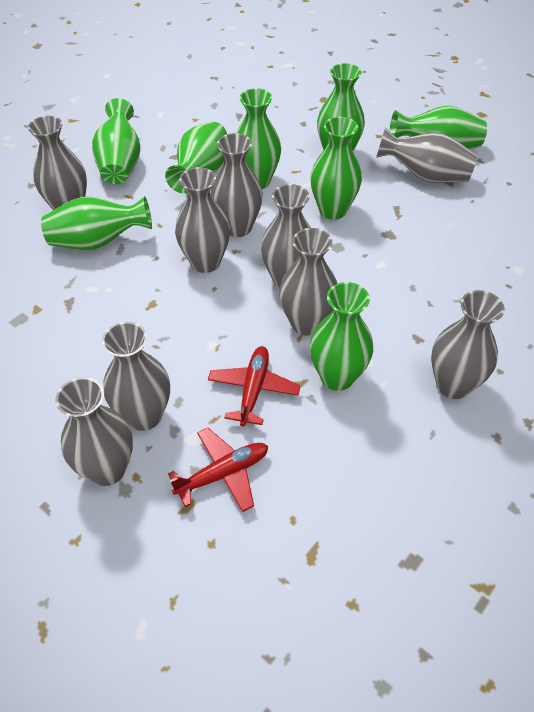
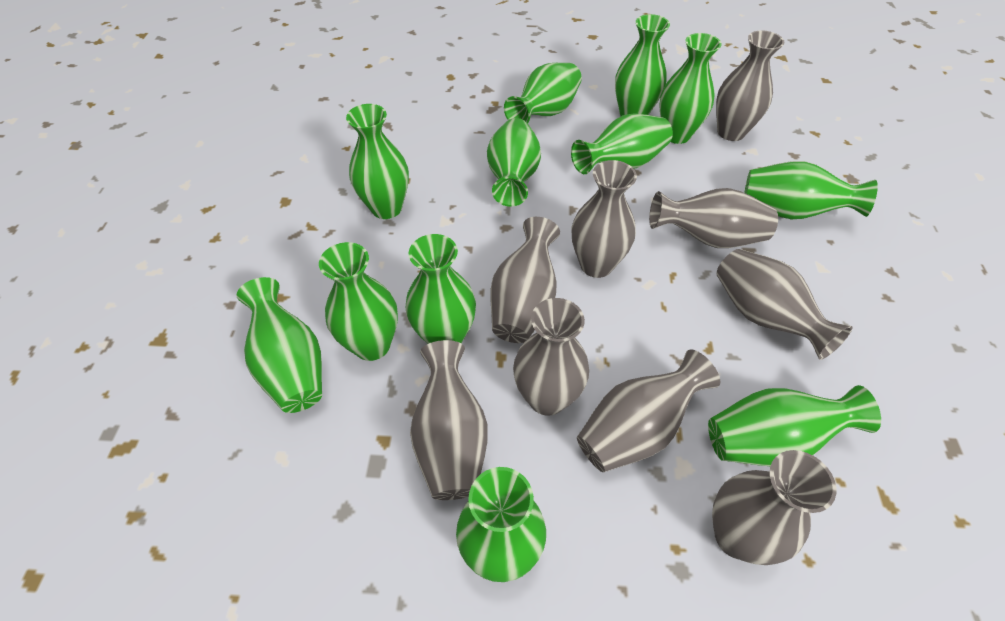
green vase: 8 -> 12
red plane: 2 -> 0

